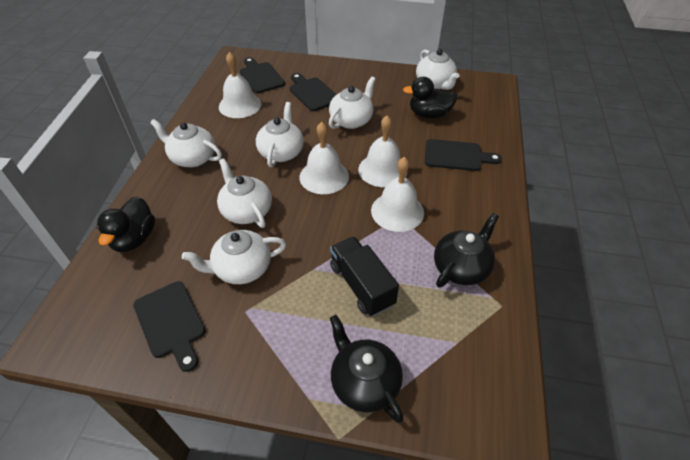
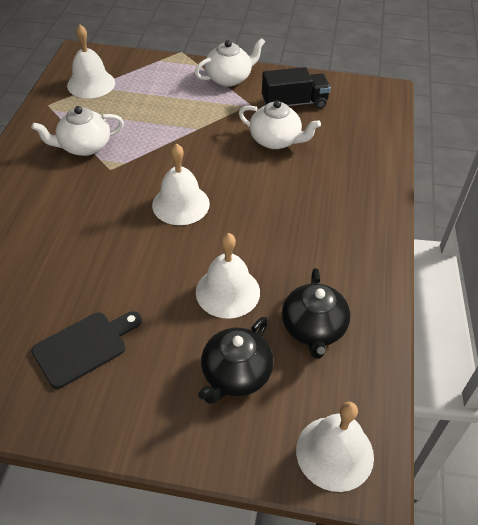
black cutting board: 4 -> 1
black duck: 2 -> 0
white teapot: 6 -> 3

